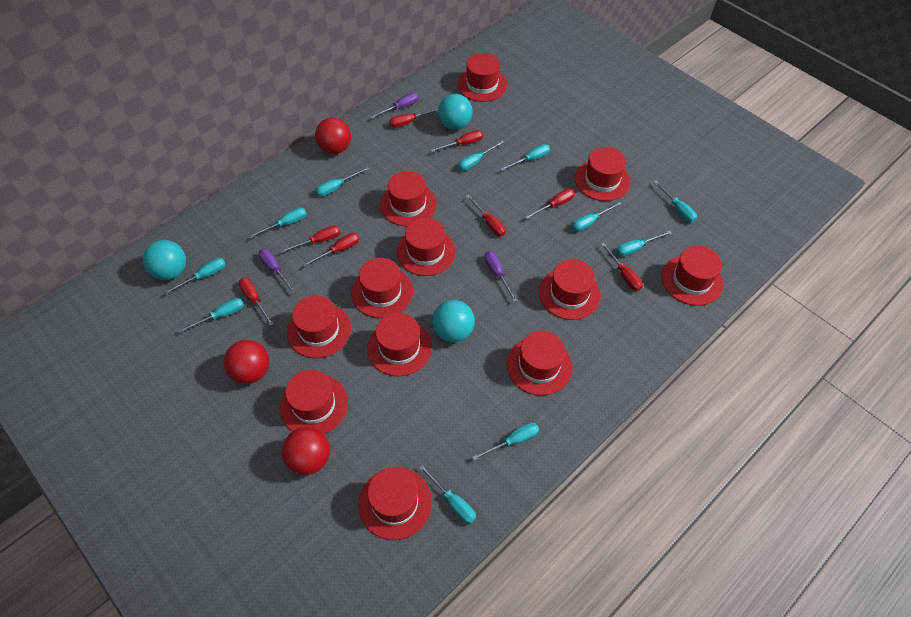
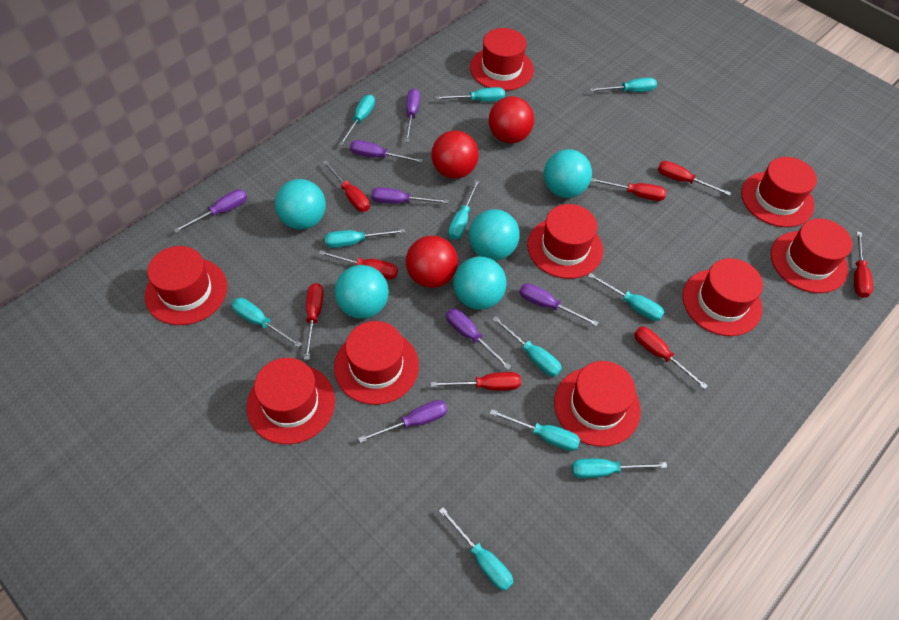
purple screwdriver: 3 -> 7
red hat: 12 -> 9
turquoise ball: 3 -> 5

